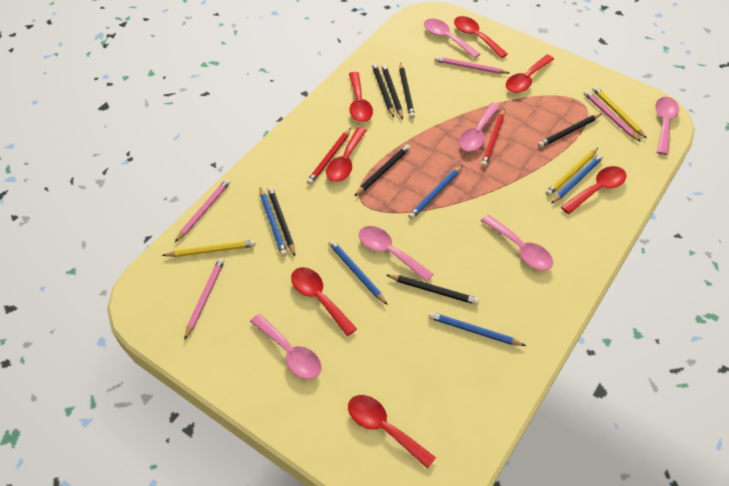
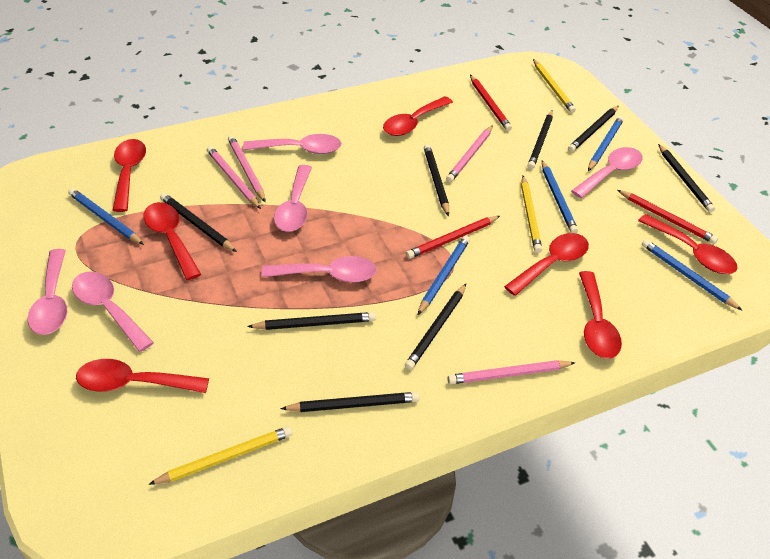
black pencil: 7 -> 8
red pencil: 2 -> 3

